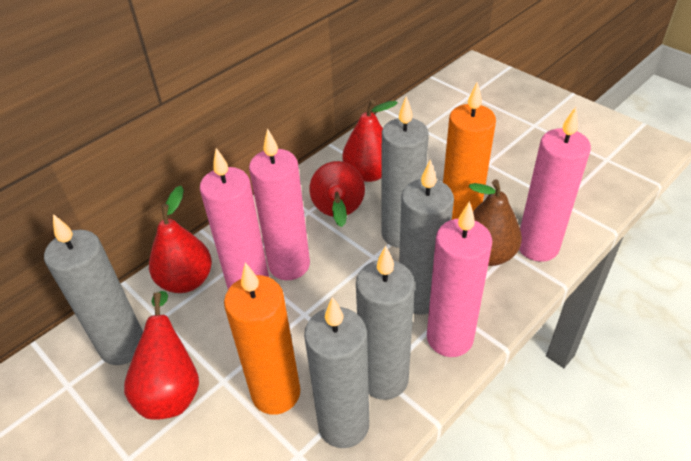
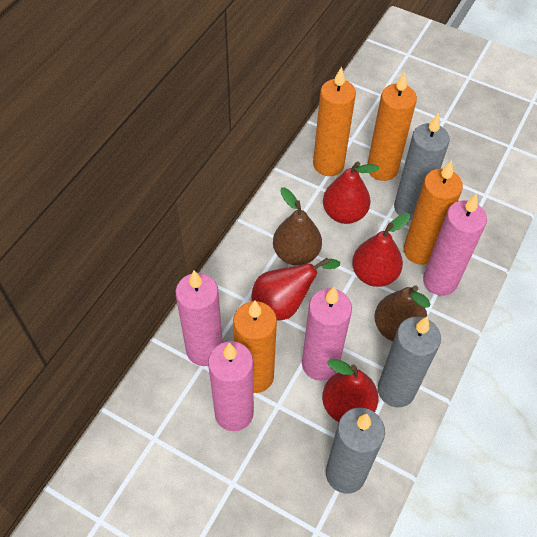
brown pear: 1 -> 2
grey candle: 5 -> 3
orange candle: 2 -> 4

